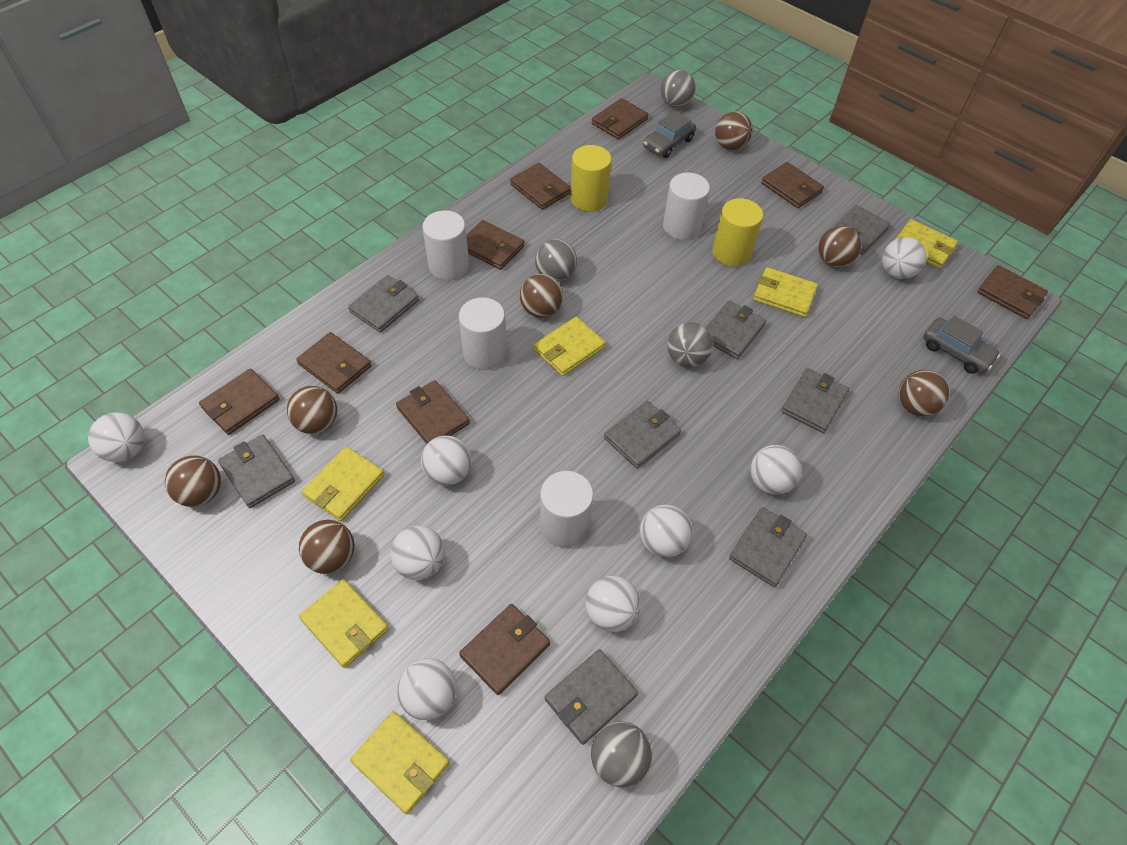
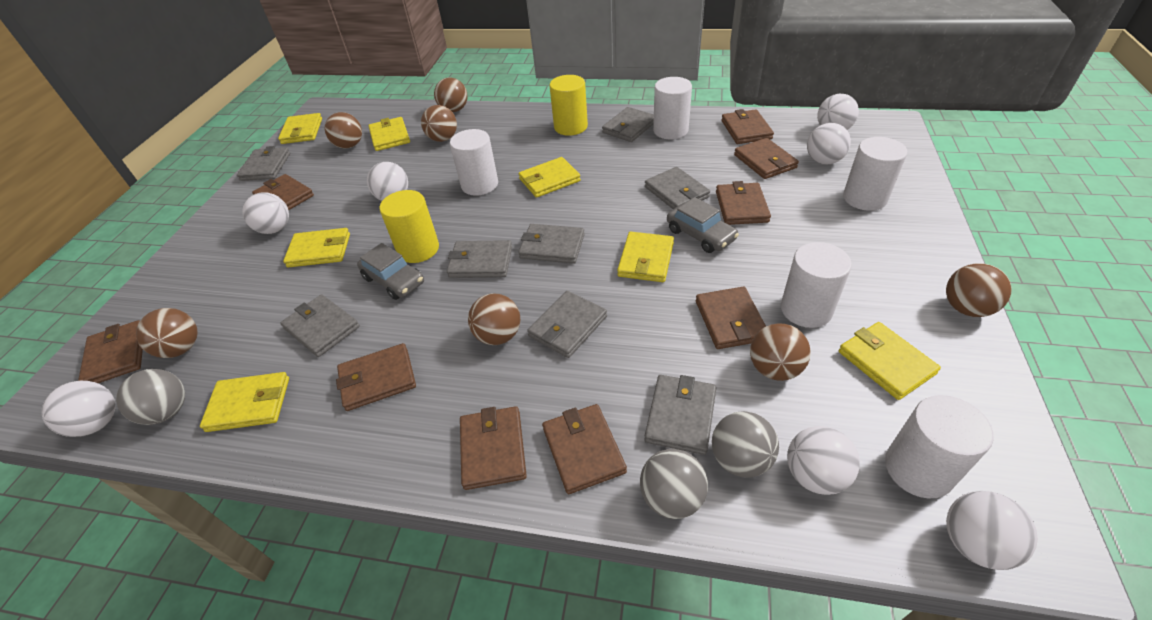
grey ball: 4 -> 3
white ball: 8 -> 7
white cylinder: 4 -> 5
yellow wallet: 6 -> 7

